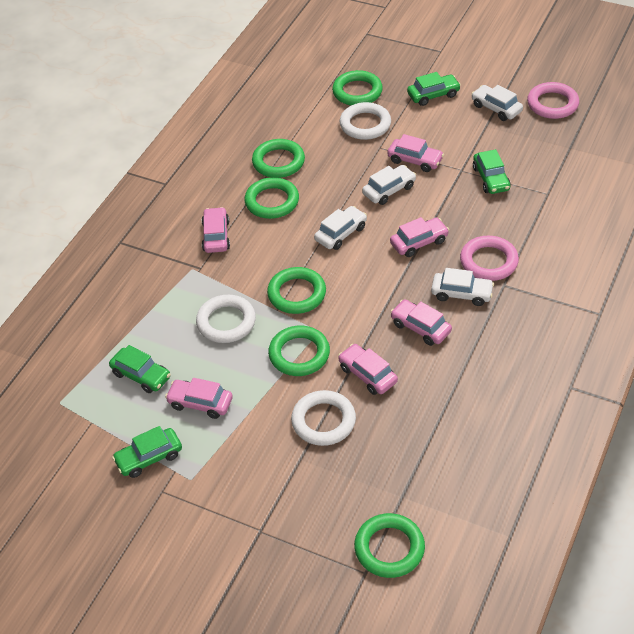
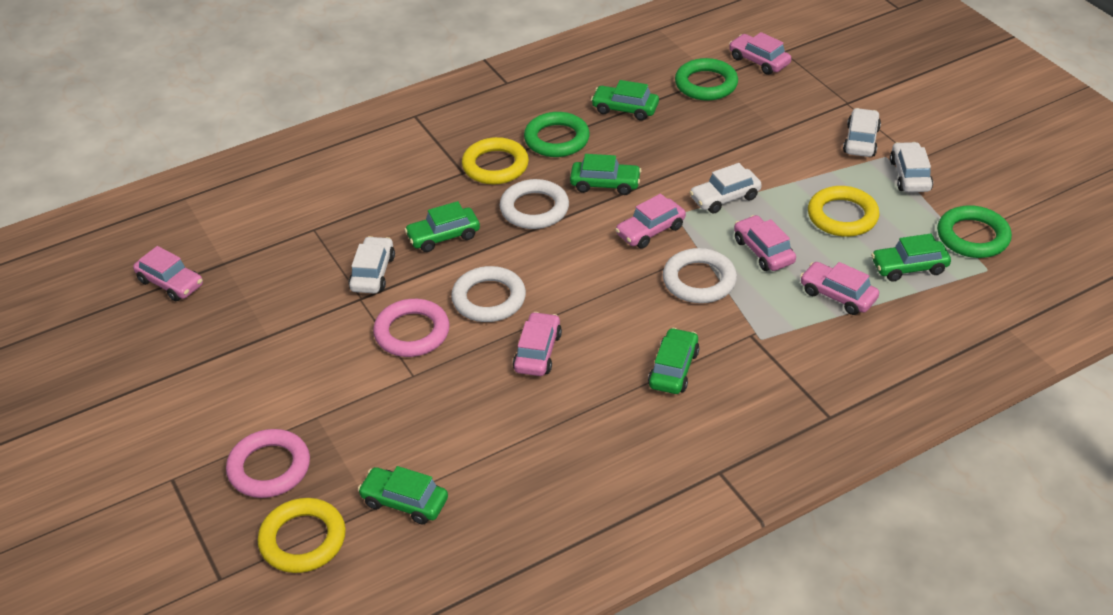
green car: 4 -> 6
green ring: 6 -> 3
yellow ring: 0 -> 3

